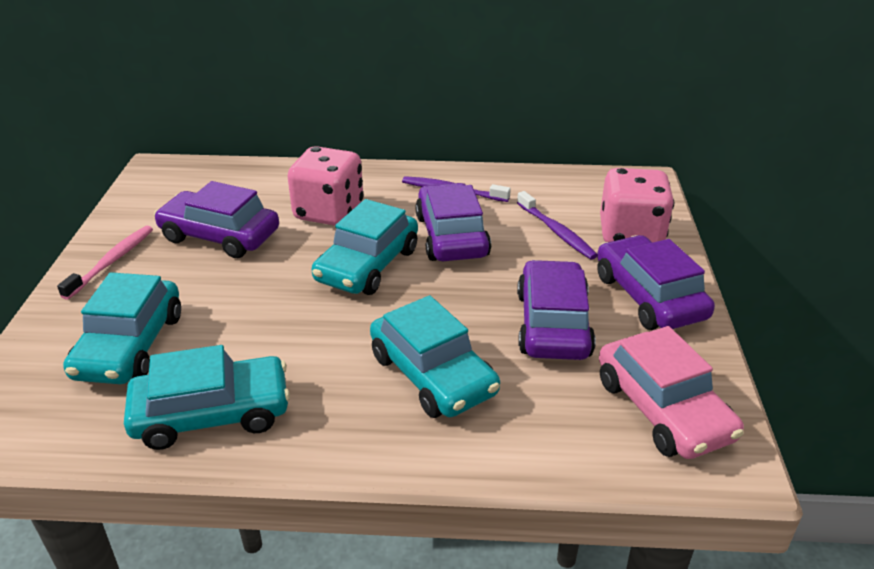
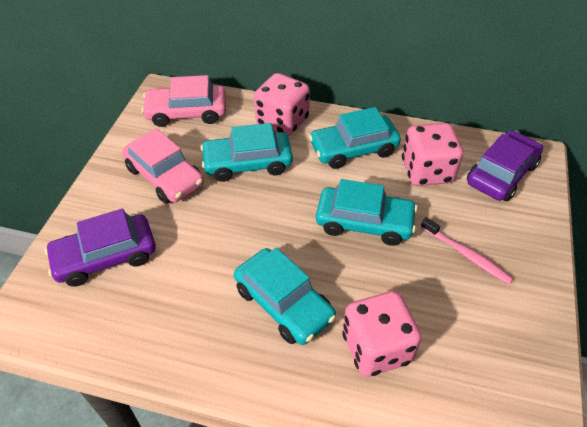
pink car: 1 -> 2
pink dice: 2 -> 3
purple car: 4 -> 2
purple toothbrush: 2 -> 0

